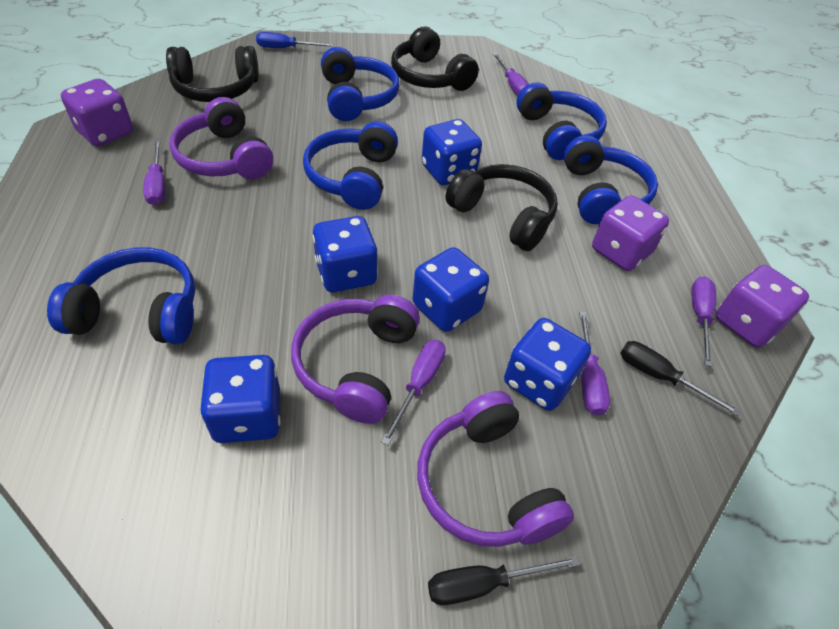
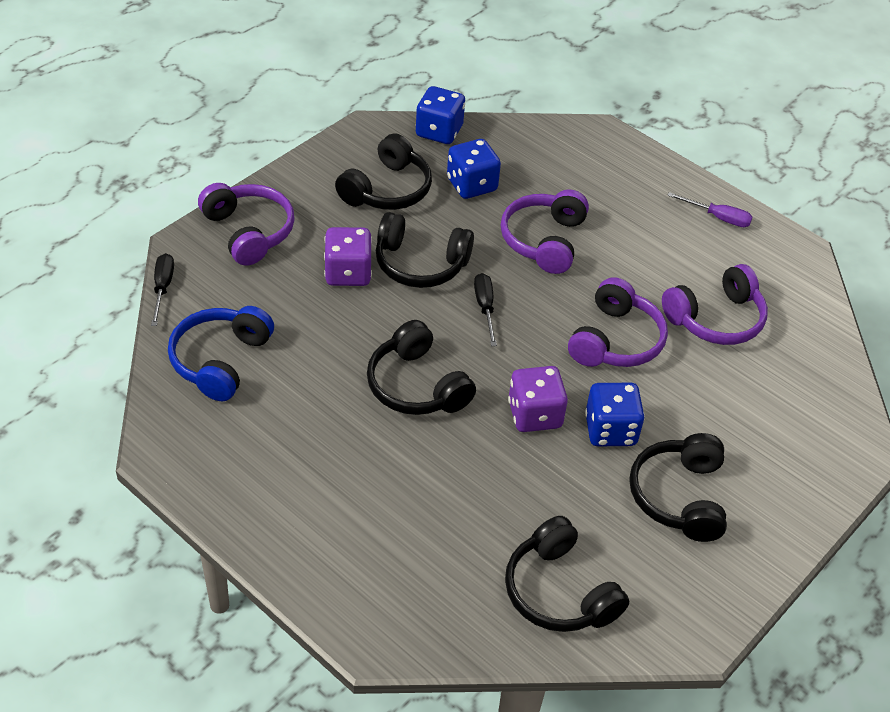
black headphones: 3 -> 5
blue dice: 5 -> 3
blue headphones: 5 -> 1
blue screwdriver: 1 -> 0
purple dice: 3 -> 2
purple headphones: 3 -> 4
purple screwdriver: 5 -> 1

